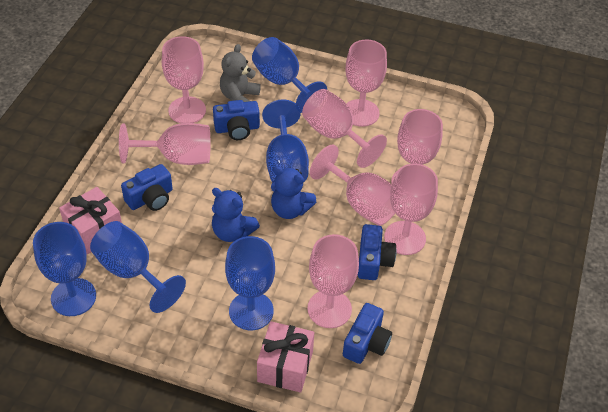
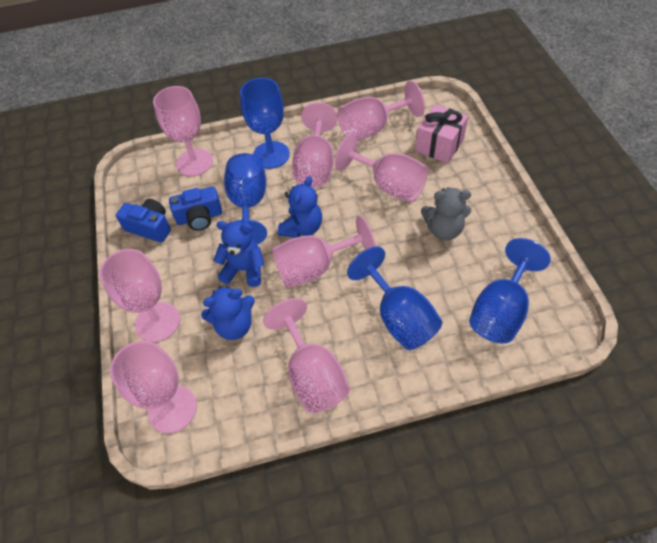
blue camera: 4 -> 2
blue goblet: 5 -> 4
blue teddy bear: 2 -> 3
pink gift: 2 -> 1

